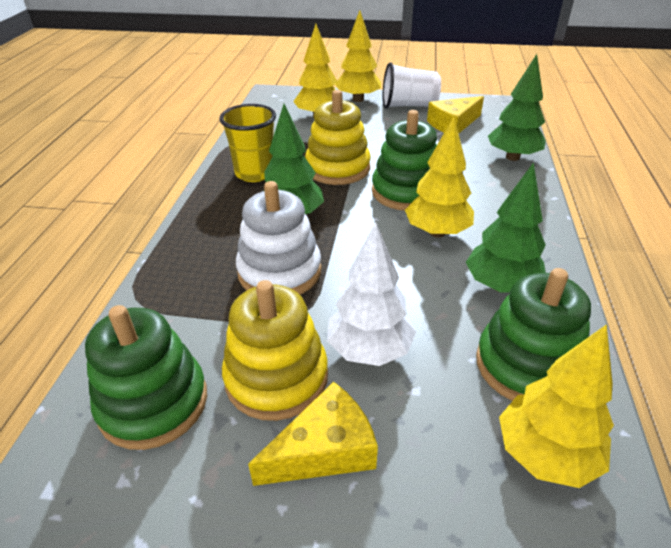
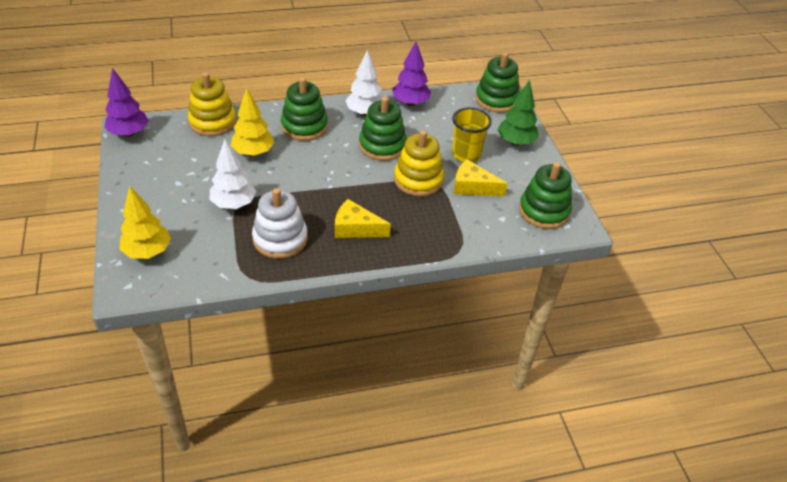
green stacking toy: 3 -> 4
green tree: 3 -> 1
purple tree: 0 -> 2
white cup: 1 -> 0
white tree: 1 -> 2
yellow tree: 4 -> 2

